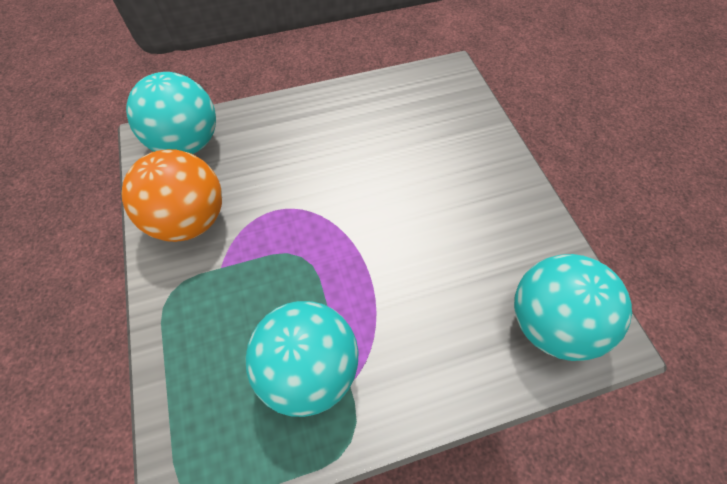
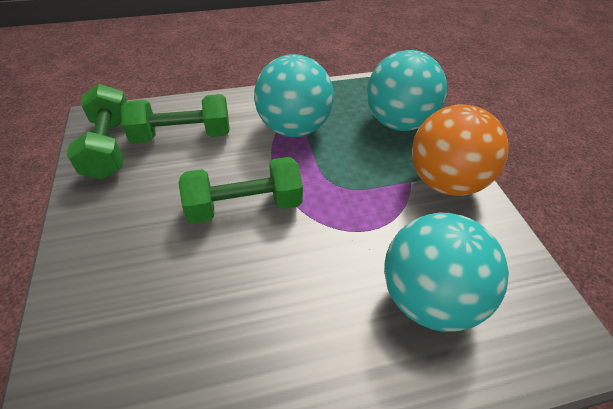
green dumbbell: 0 -> 3

